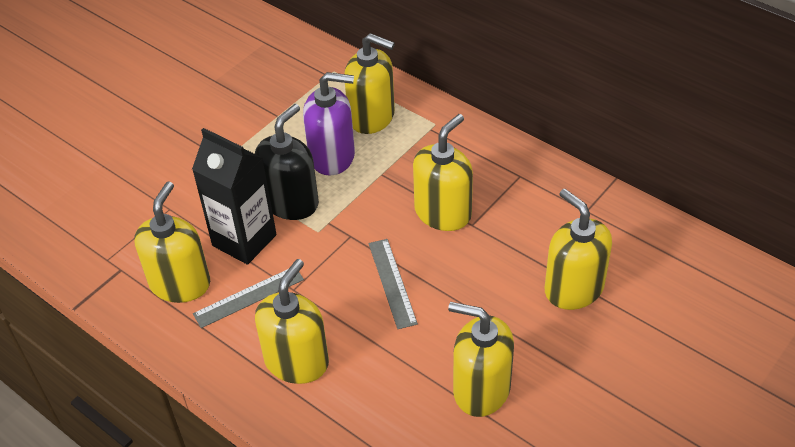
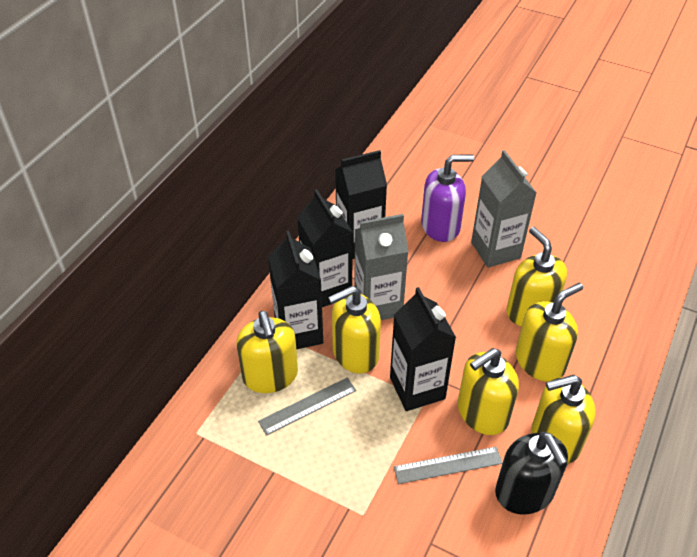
black carton: 1 -> 4
grey carton: 0 -> 2

